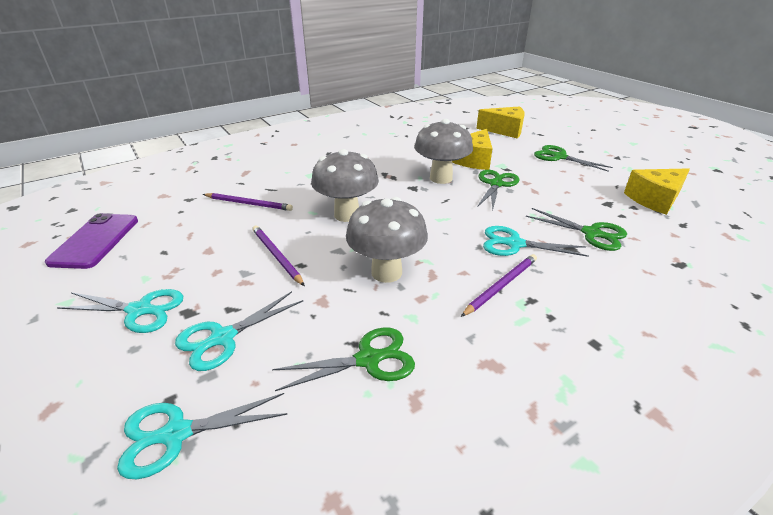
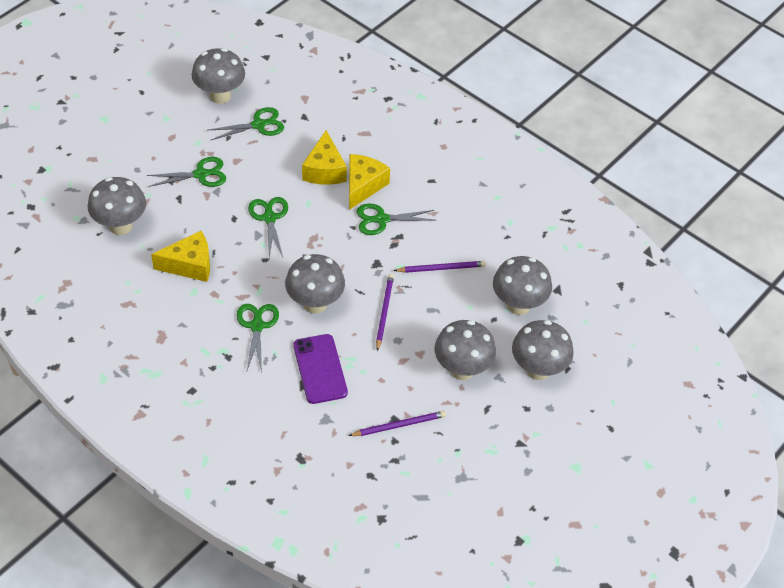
green scissors: 4 -> 5
grey mushroom: 3 -> 6
turquoise scissors: 4 -> 0

